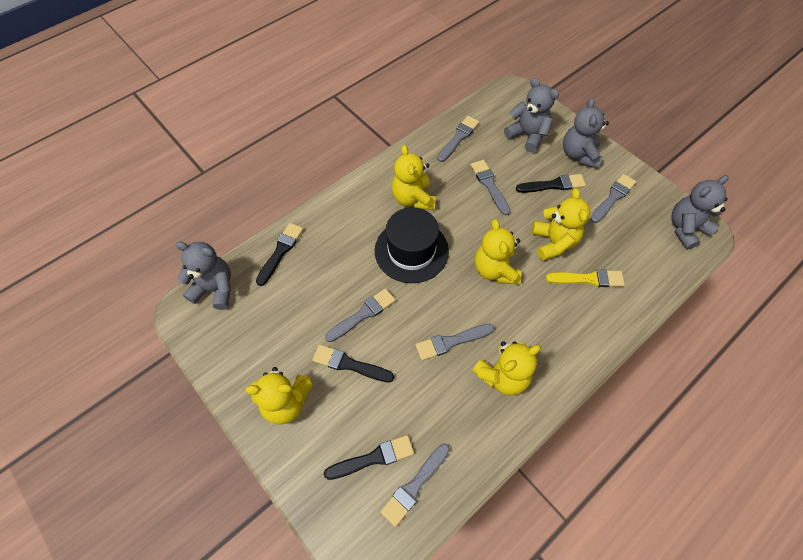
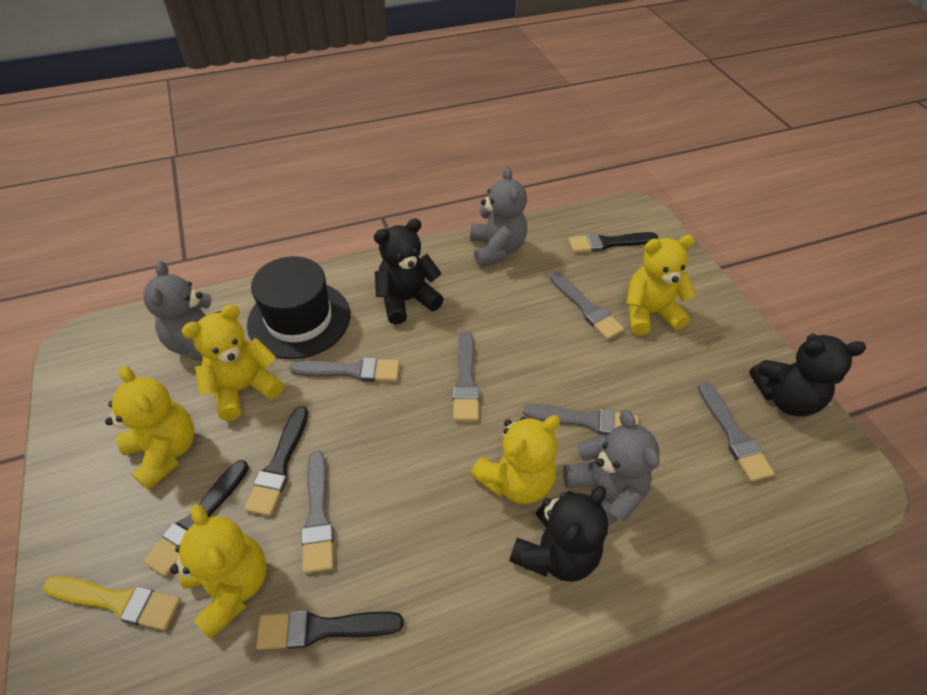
black teddy bear: 0 -> 3
grey teddy bear: 4 -> 3

